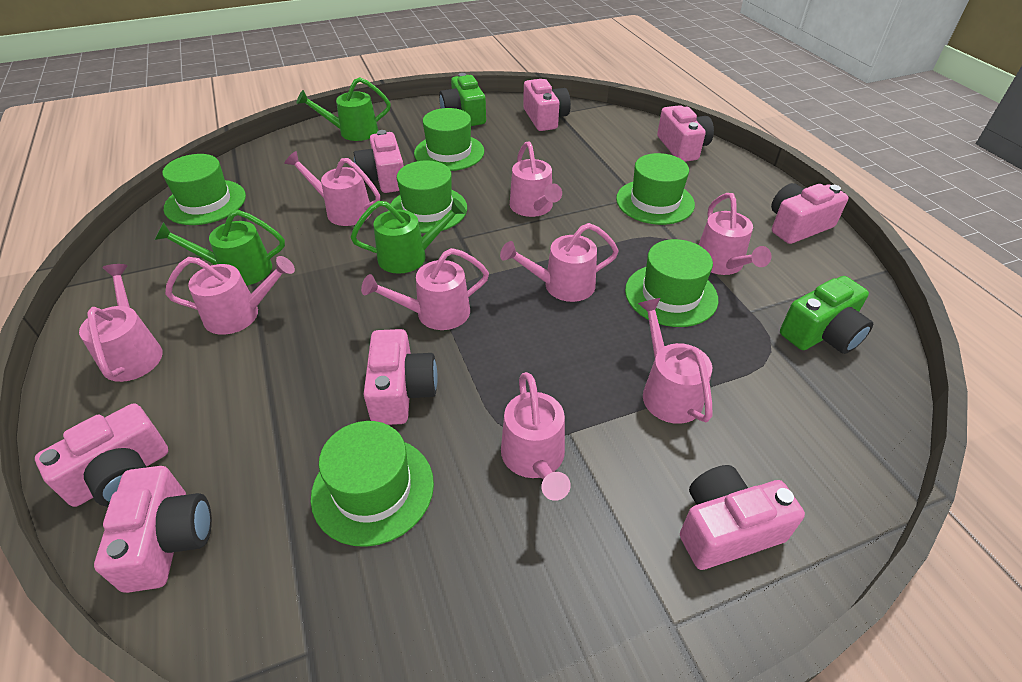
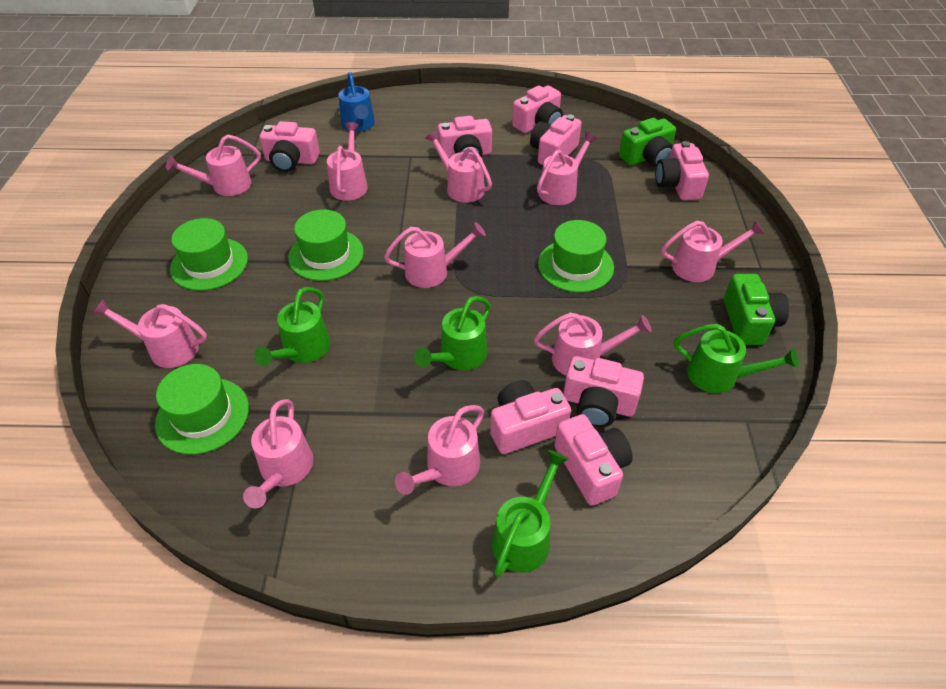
blue watering can: 0 -> 1
green hat: 6 -> 4
green watering can: 3 -> 4
pink watering can: 9 -> 10

